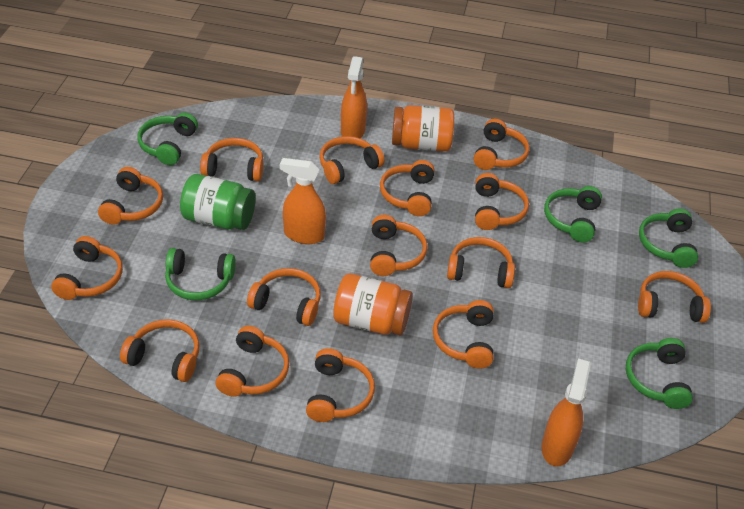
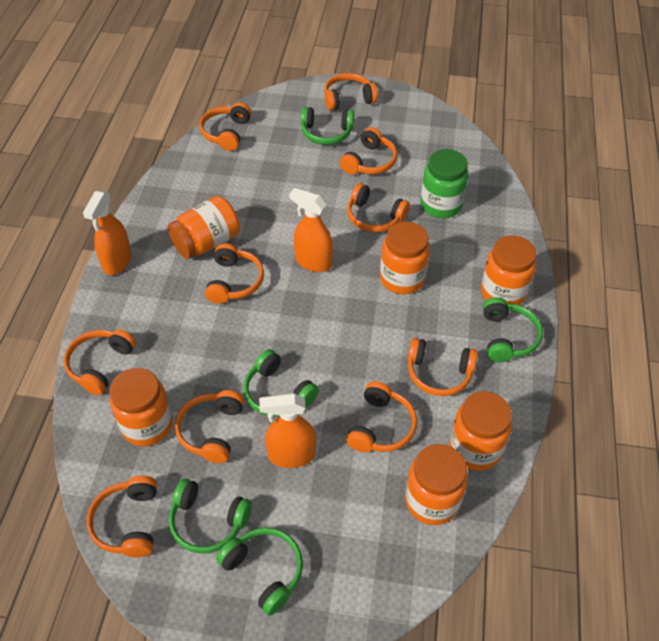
orange headphones: 15 -> 10
orange jar: 2 -> 6

